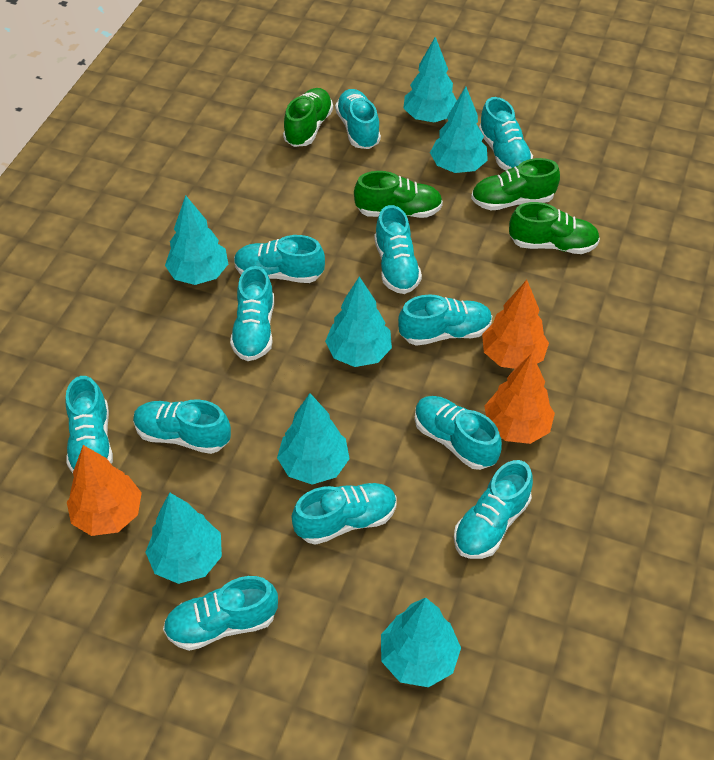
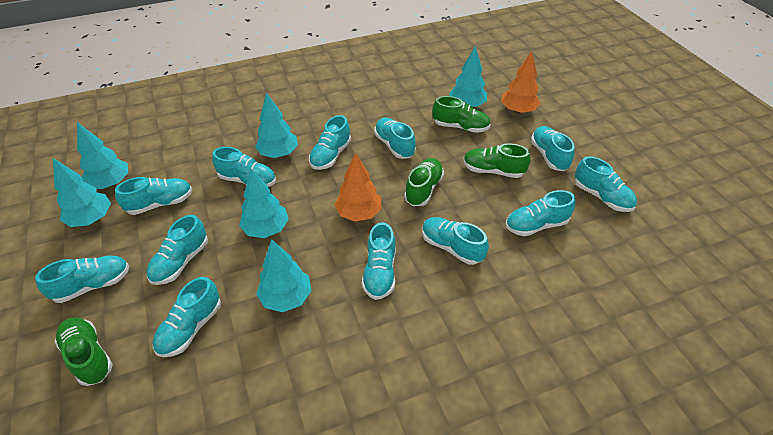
orange tree: 3 -> 2
turquoise tree: 7 -> 6

